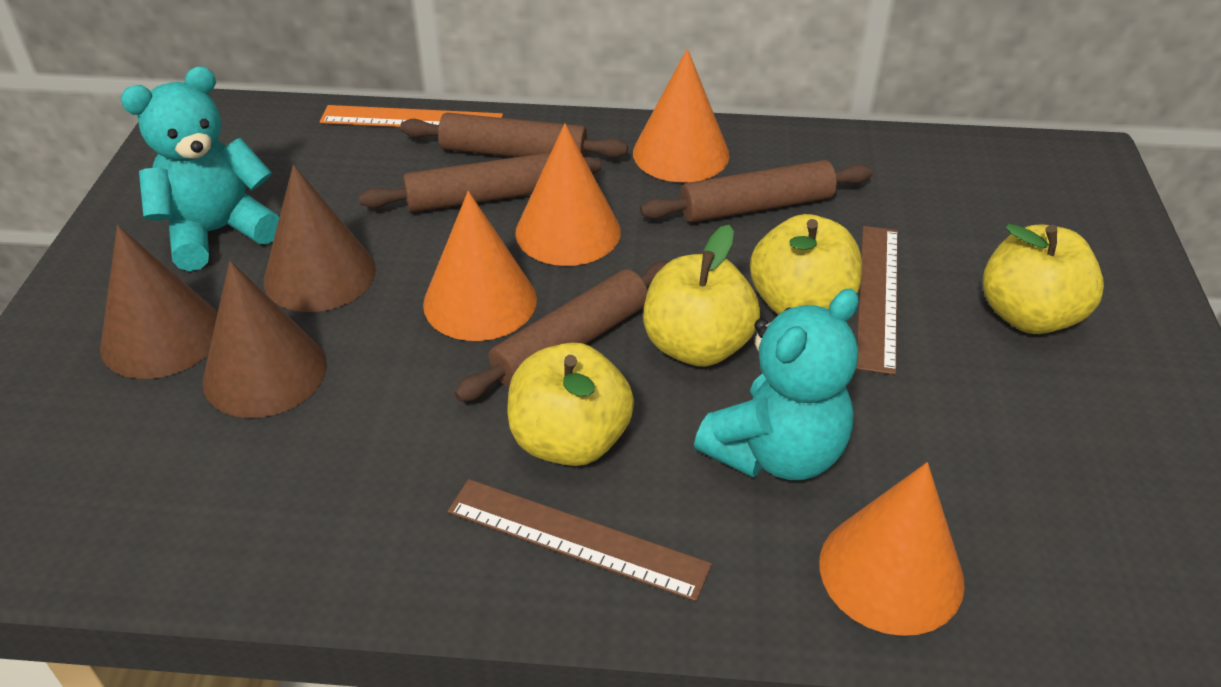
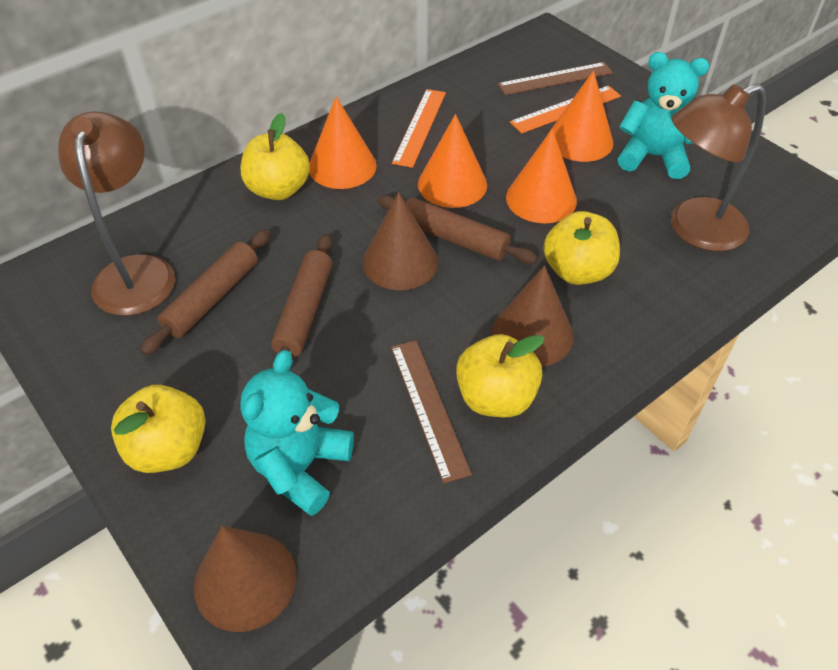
brown lamp: 0 -> 2
brown rolling pin: 4 -> 3
orange ruler: 1 -> 2

